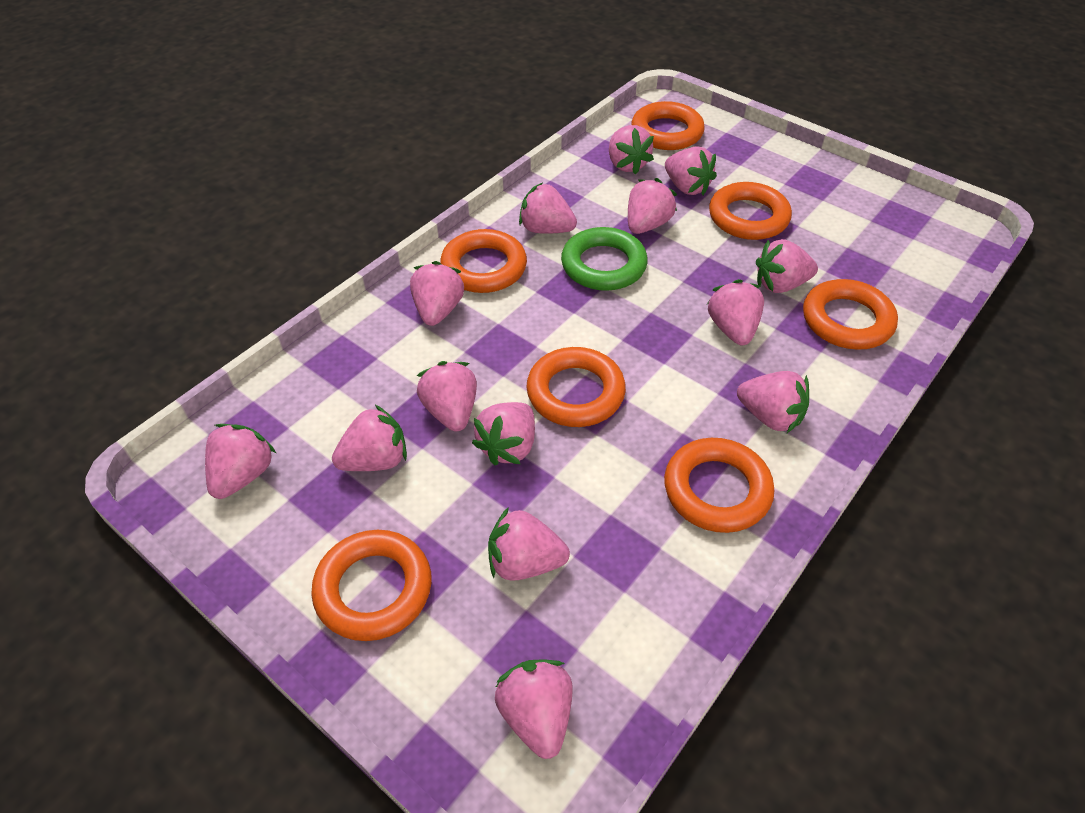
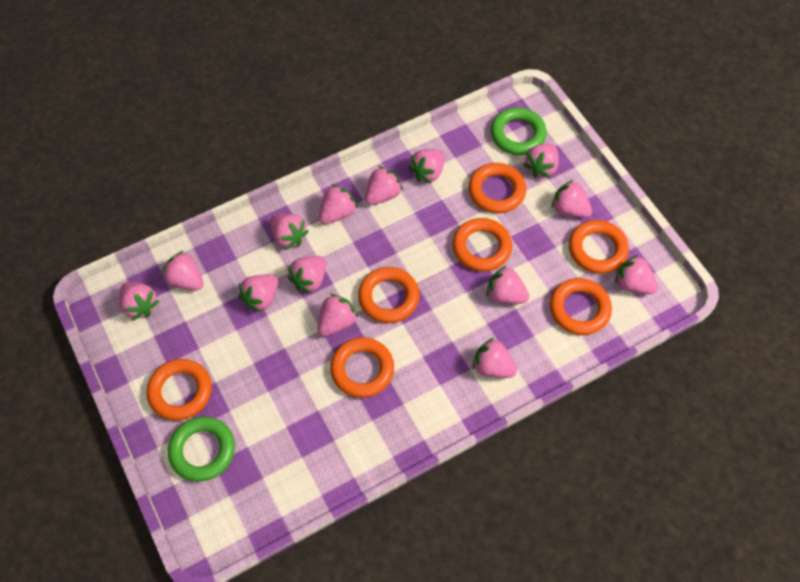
green ring: 1 -> 2

